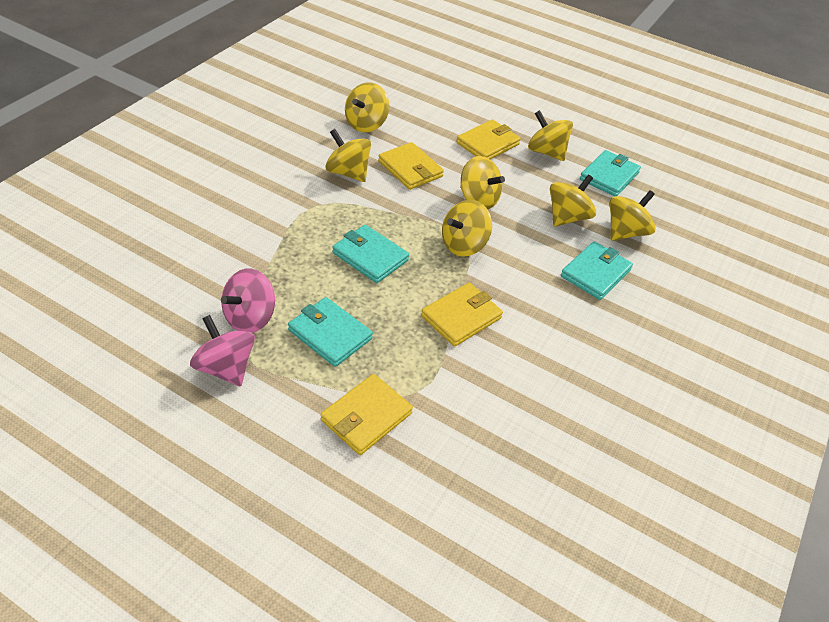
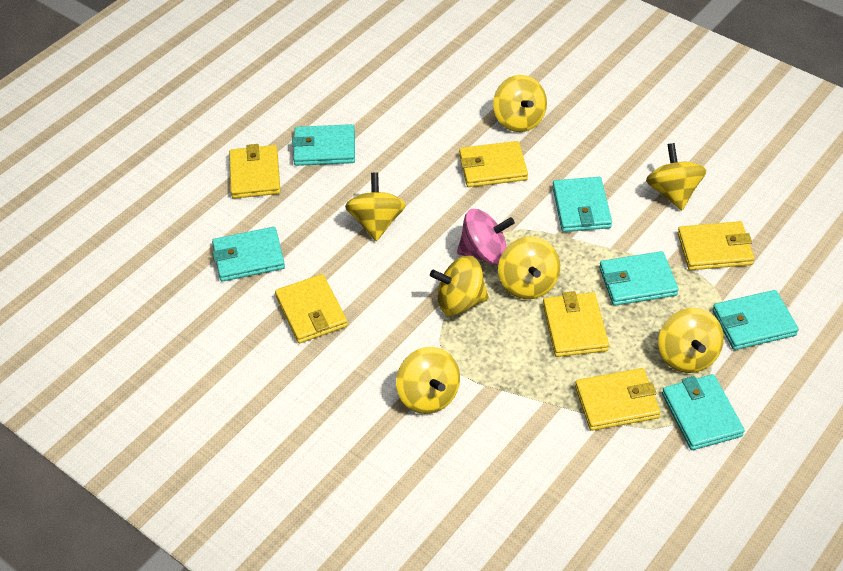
pink spinning top: 2 -> 1
turquoise wallet: 4 -> 6
yellow wallet: 4 -> 6

